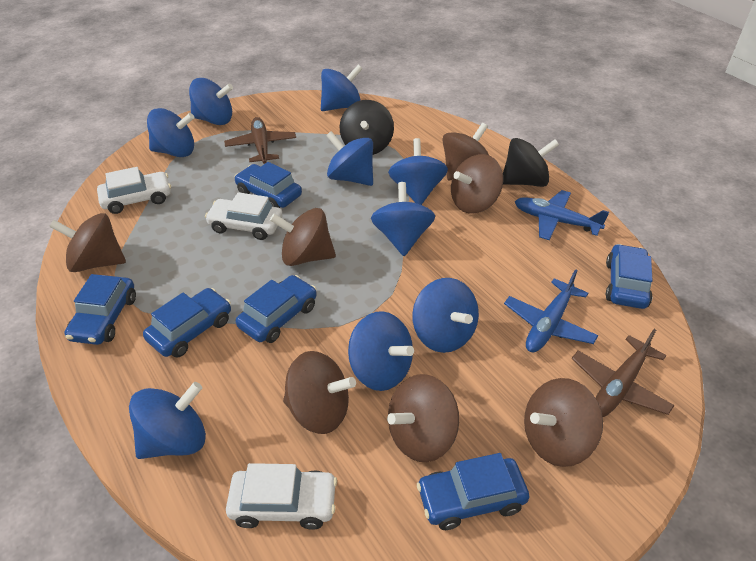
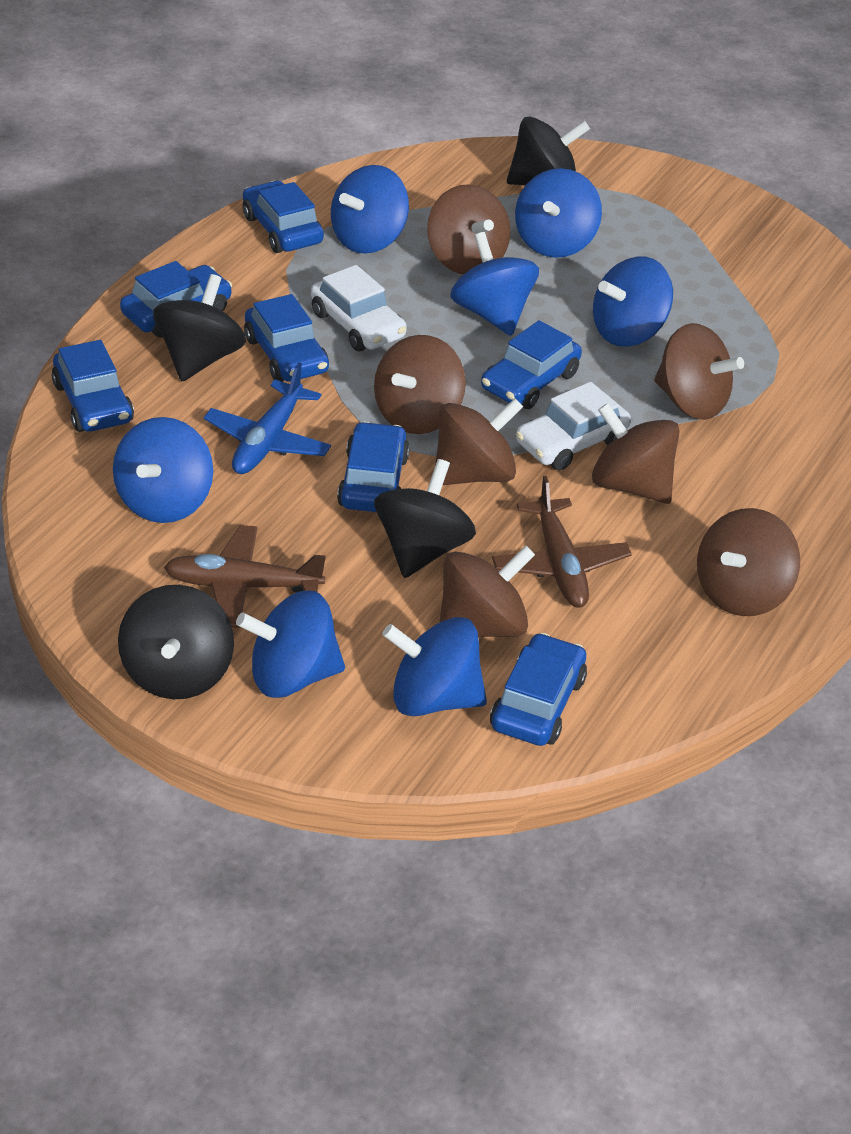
black spinning top: 2 -> 4
blue car: 6 -> 7
blue plane: 2 -> 1
blue spinning top: 9 -> 7
white car: 3 -> 2

